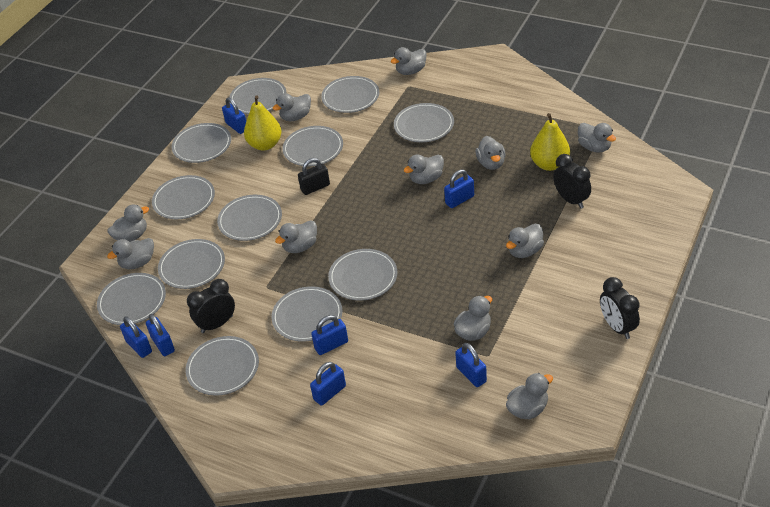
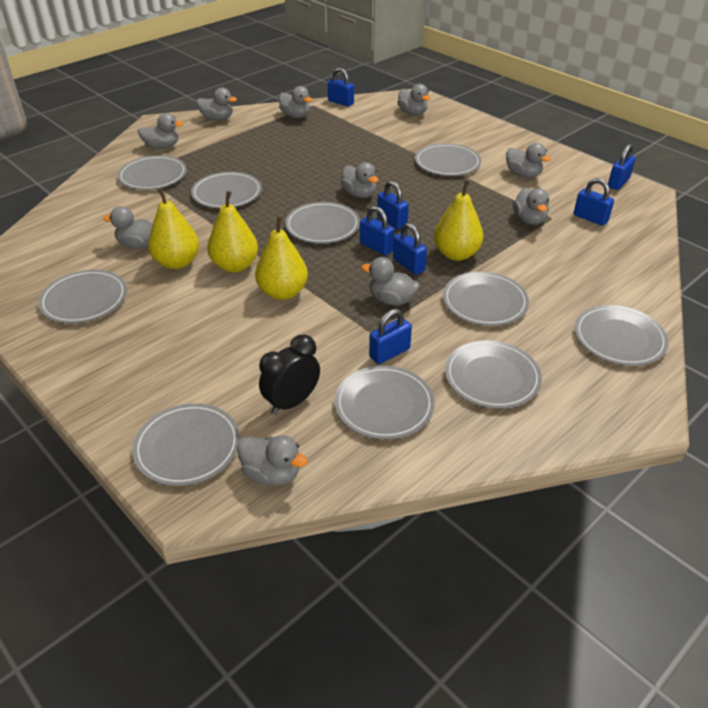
black clock: 3 -> 1
black padlock: 1 -> 0
grey duck: 11 -> 10
grey plate: 12 -> 10
yellow pear: 2 -> 4

